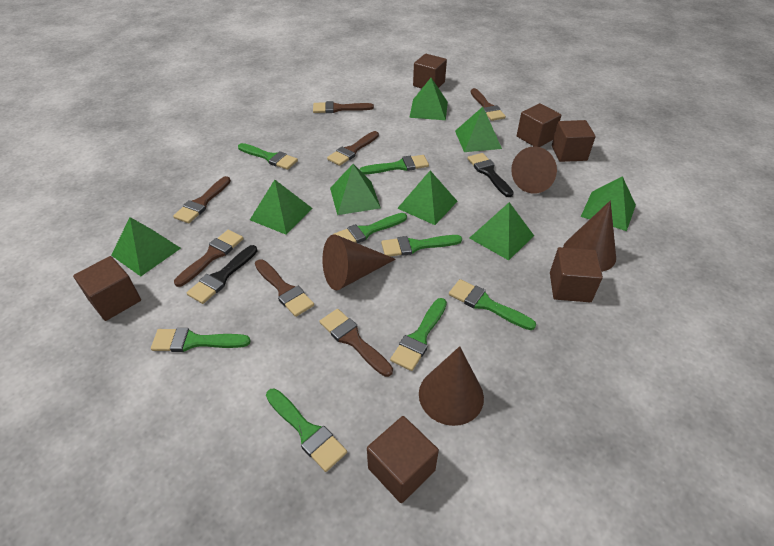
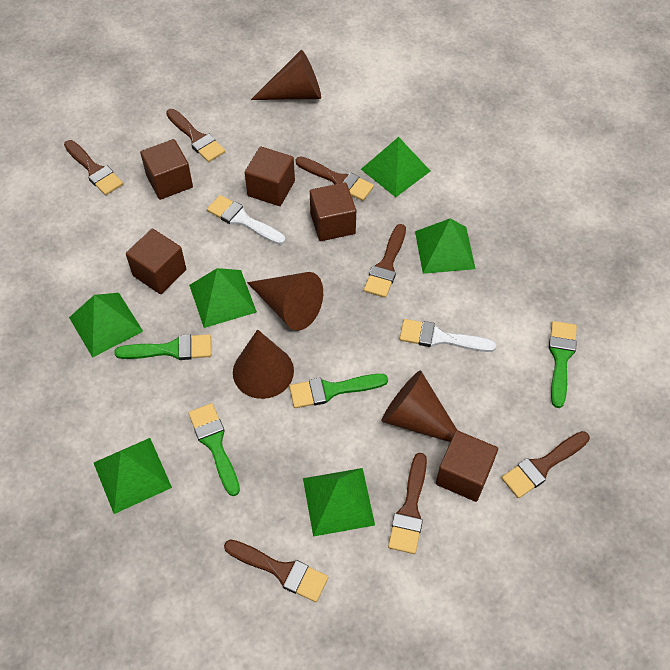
black brush: 2 -> 0
brown cube: 6 -> 5
green brush: 8 -> 4
green pyramid: 8 -> 6
white brush: 0 -> 2

